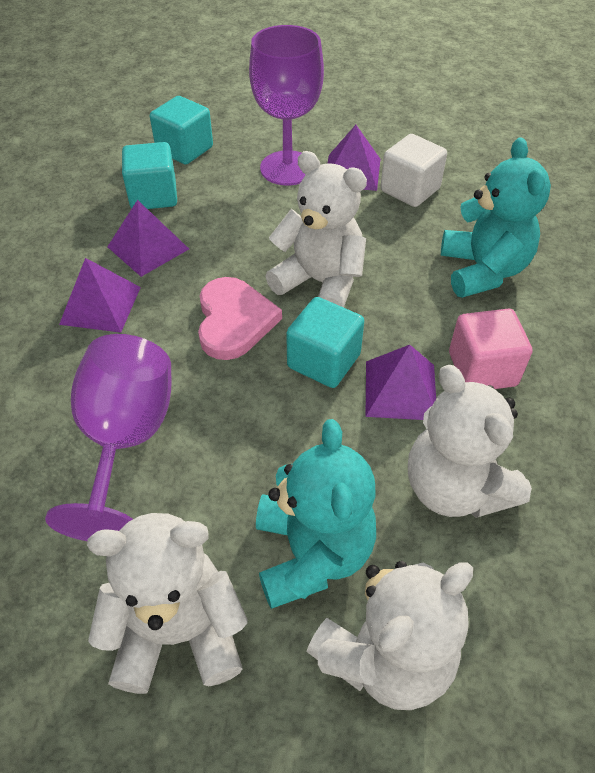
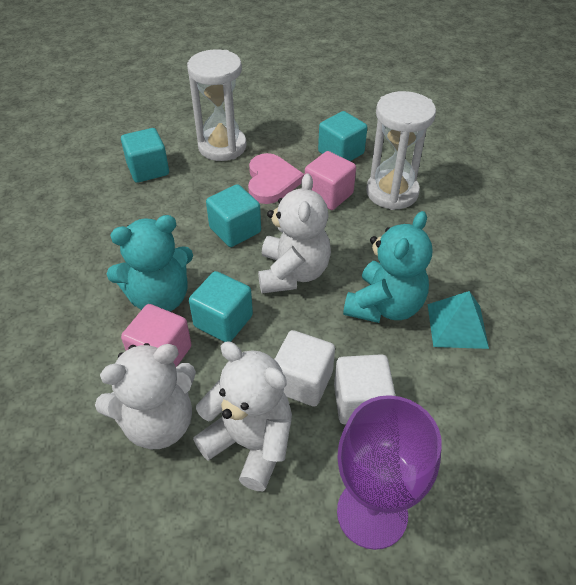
pink cube: 1 -> 2
purple goblet: 2 -> 1
purple pyramid: 4 -> 0
turquoise cube: 3 -> 4
turquoise pyramid: 0 -> 1
white cube: 1 -> 2
white hourglass: 0 -> 2
white teddy bear: 4 -> 3

